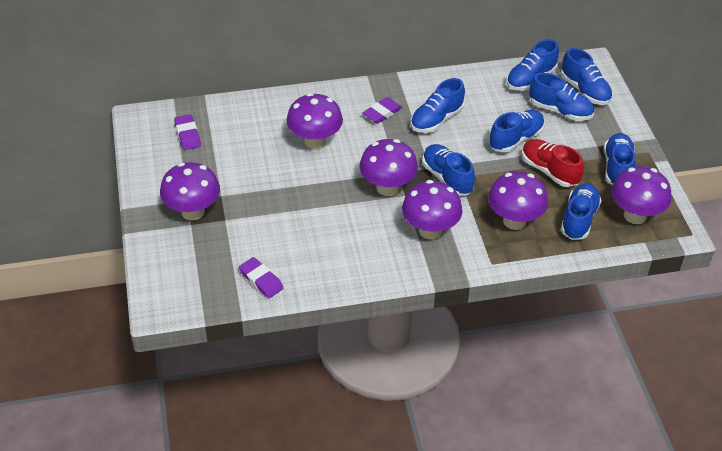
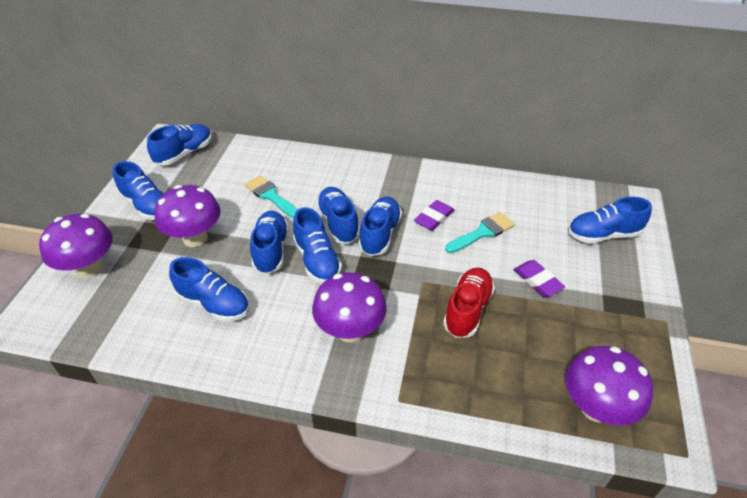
purple eraser: 3 -> 2
purple mushroom: 6 -> 4
turquoise brush: 0 -> 2

